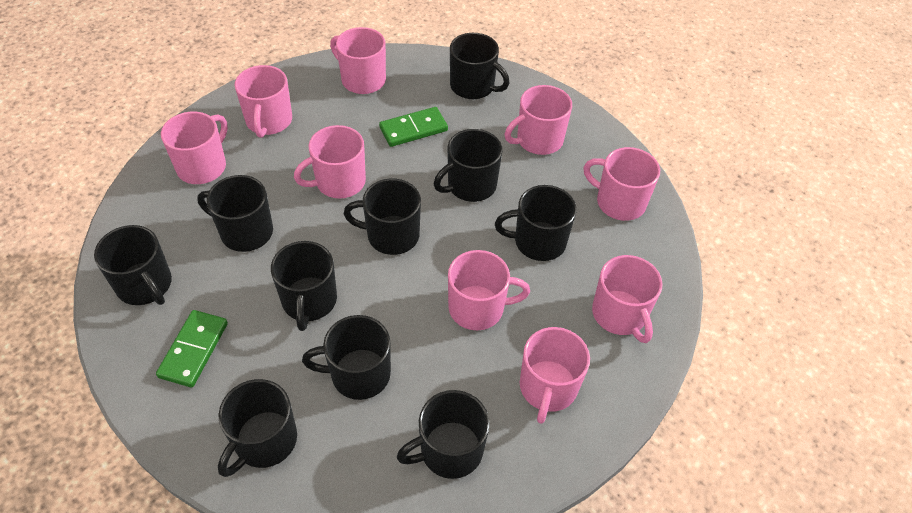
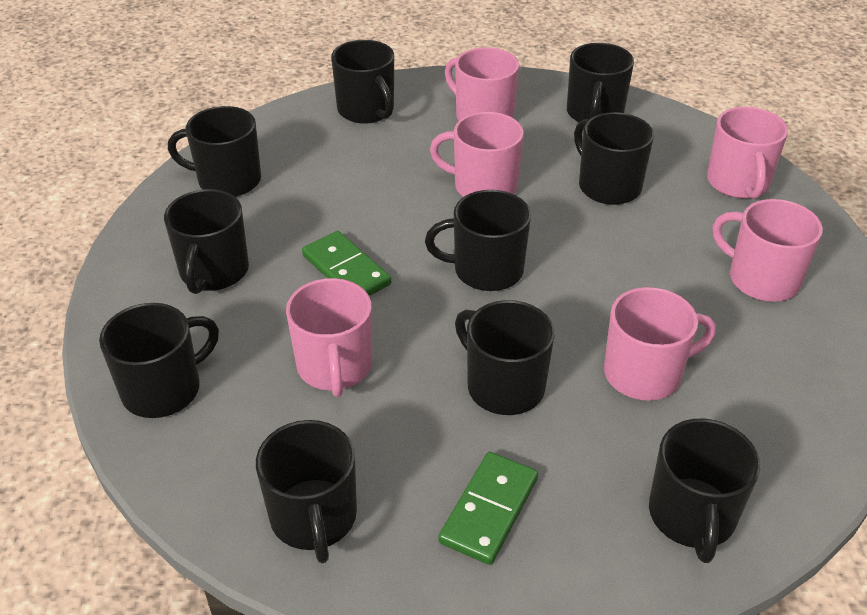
pink mug: 9 -> 6

